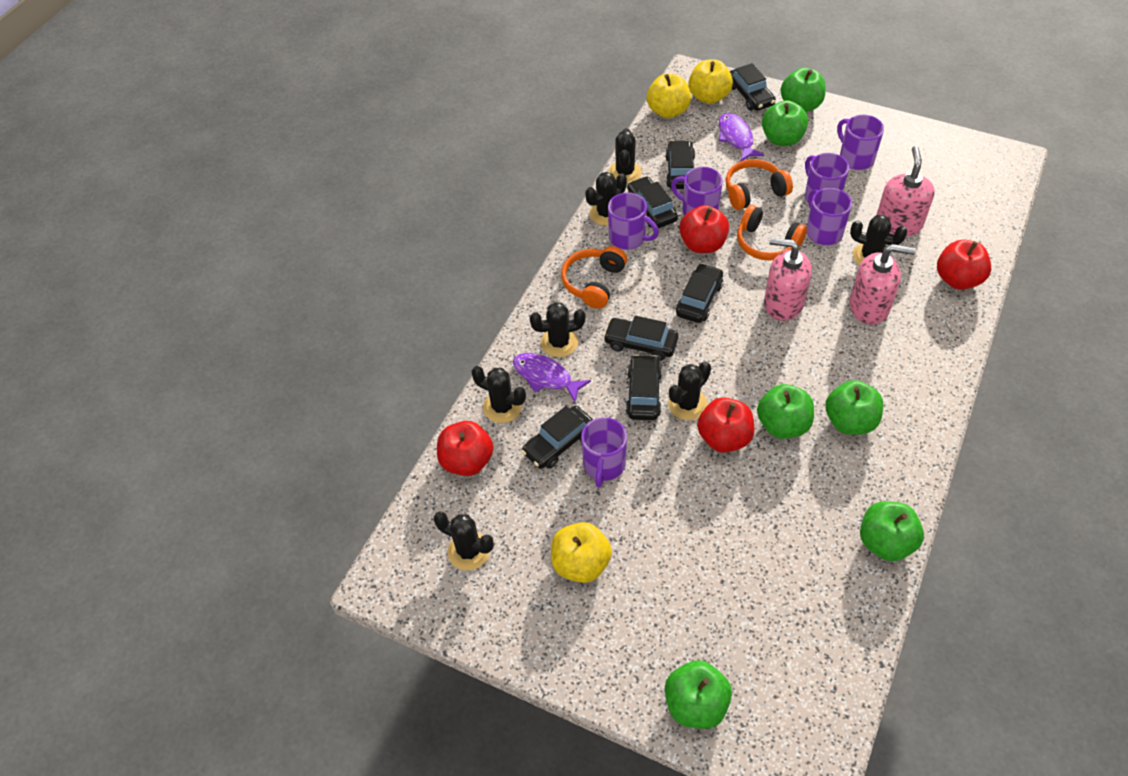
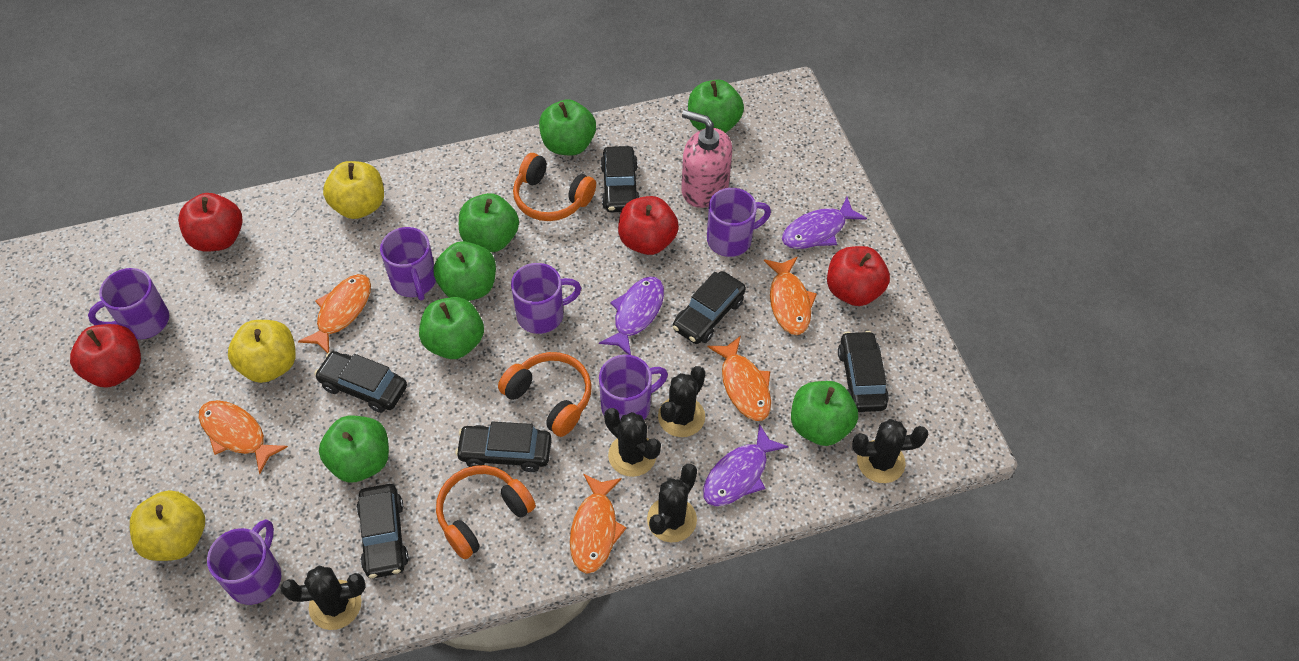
black cactus: 7 -> 5
black car: 7 -> 6
green apple: 6 -> 7
orange fish: 0 -> 5
pink soap dispenser: 3 -> 1
purple fish: 2 -> 3

